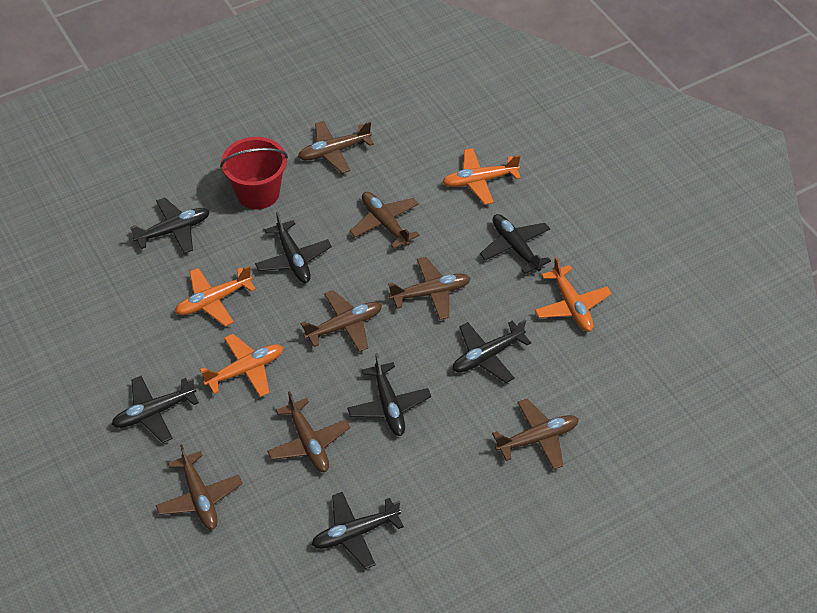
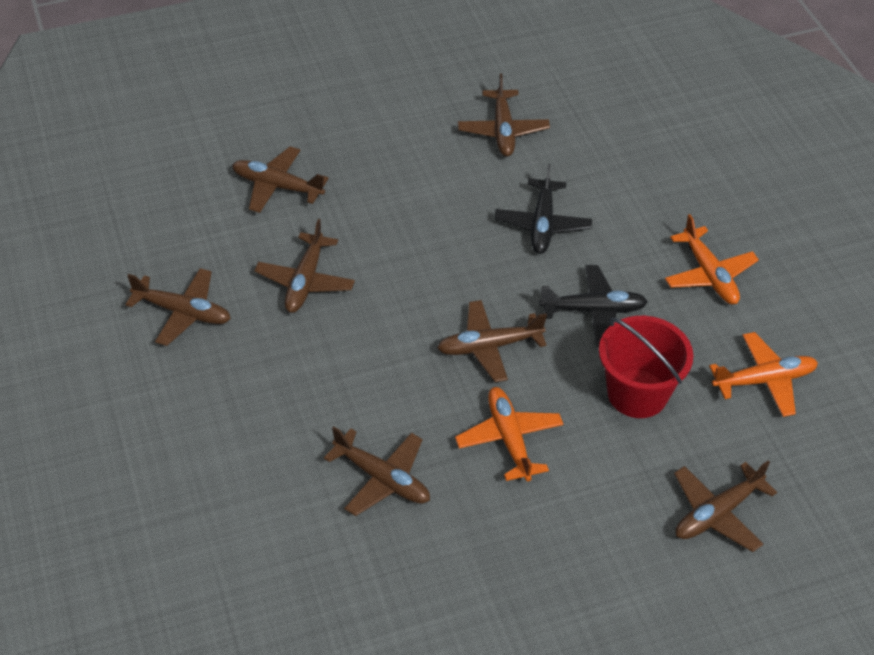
black plane: 7 -> 2
orange plane: 4 -> 3

